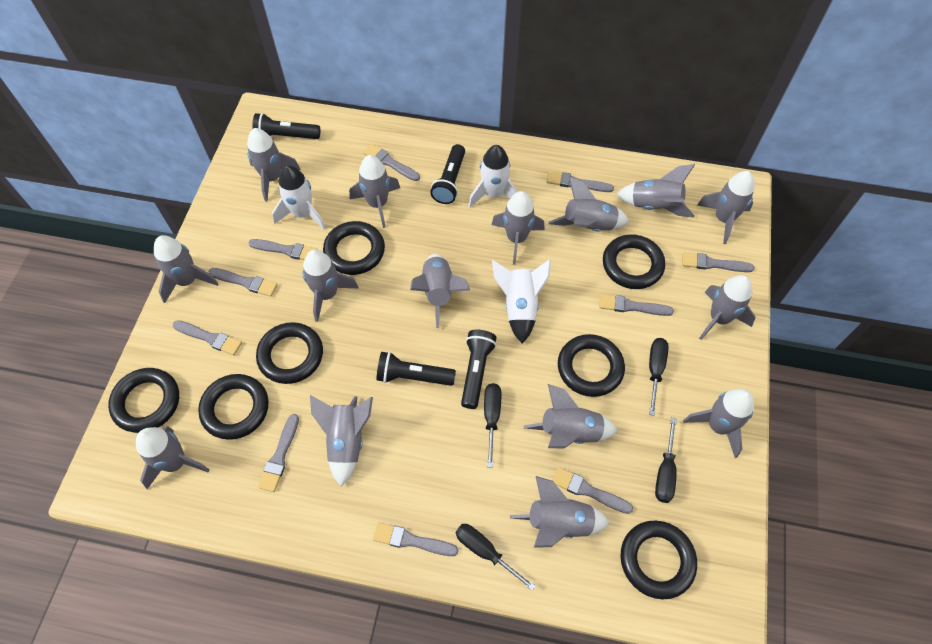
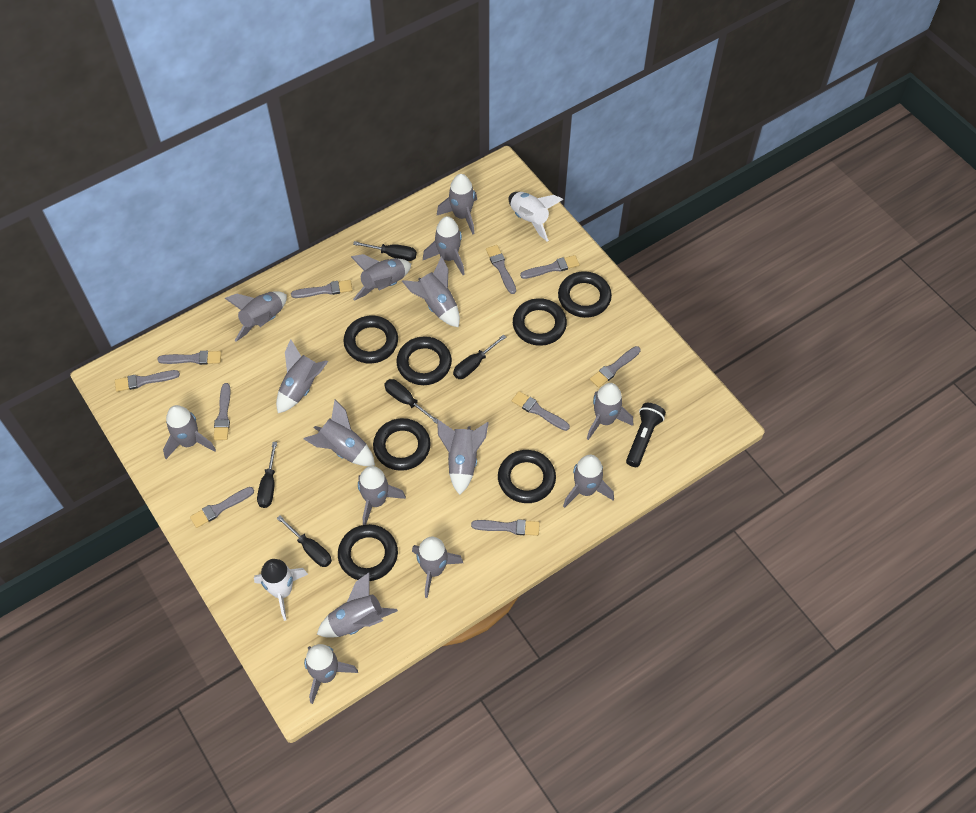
black flashlight: 4 -> 1
black screwdriver: 4 -> 5
white rocket: 3 -> 2

